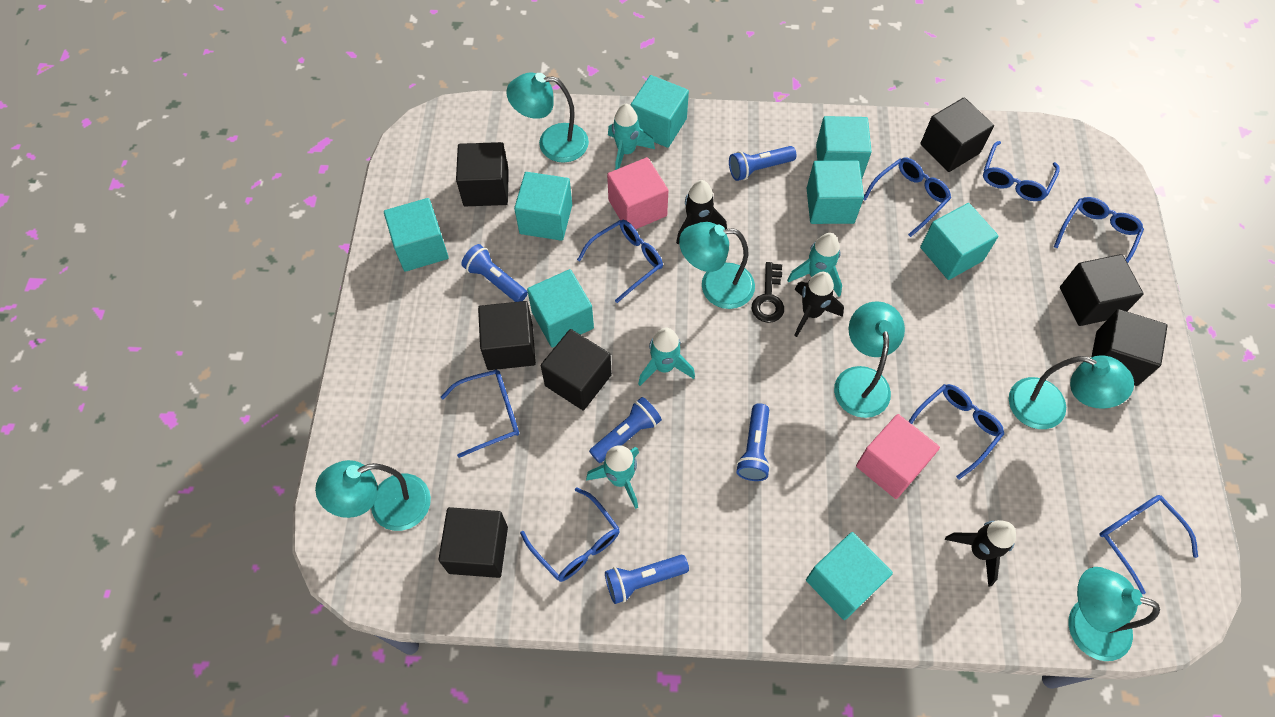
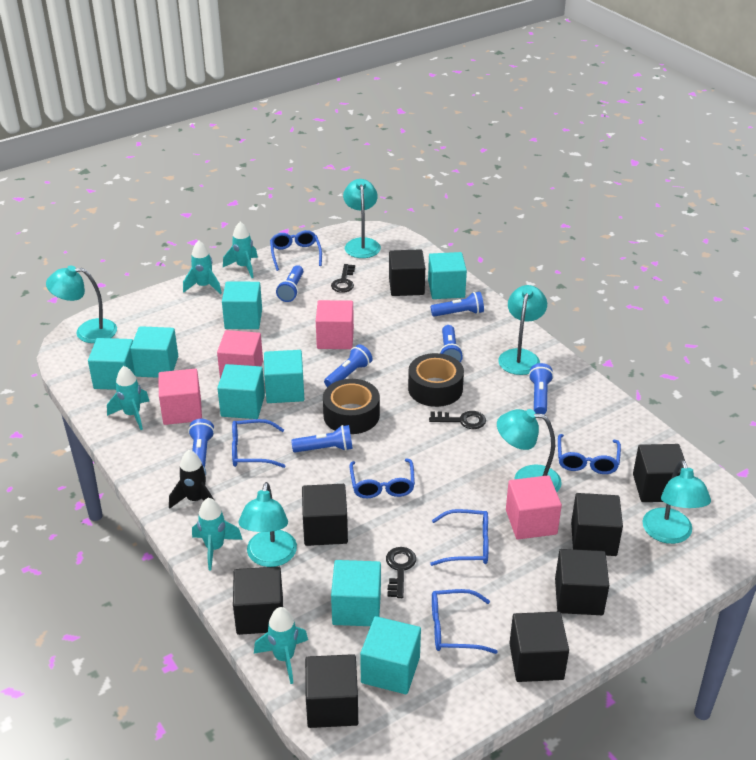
black cube: 7 -> 8
black key: 1 -> 3
black rocket: 3 -> 1
black tape: 0 -> 2
blue flashlight: 5 -> 7
blue glasses: 8 -> 6
pink cube: 2 -> 4
turquoise rocket: 4 -> 5

